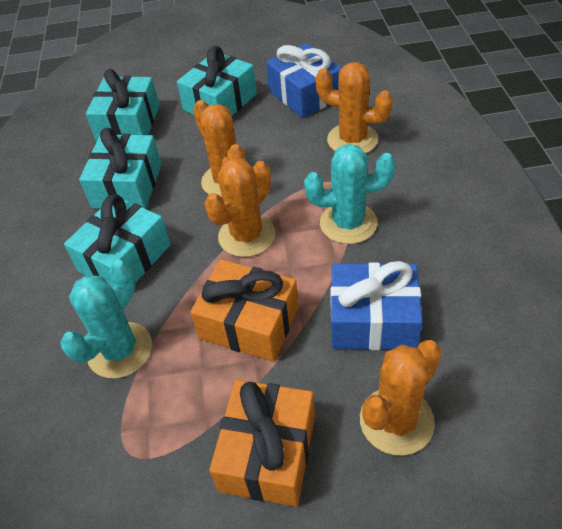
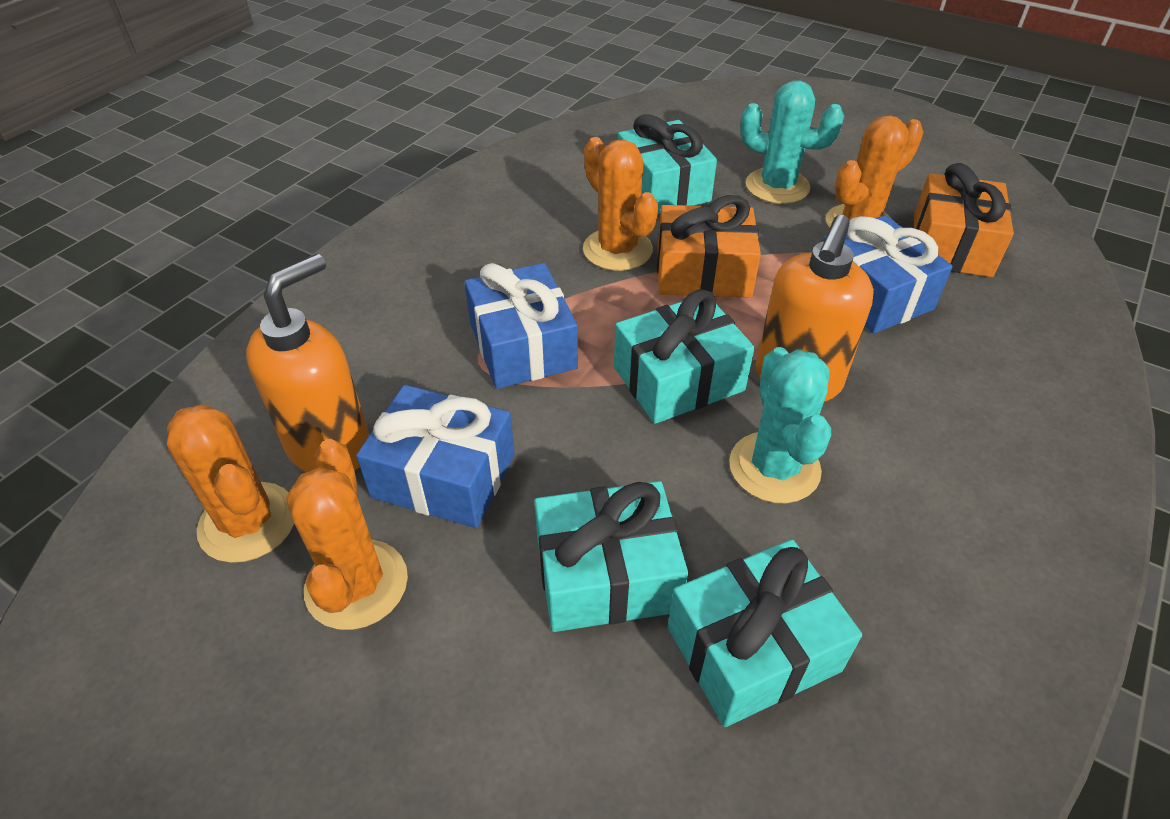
blue gift: 2 -> 3
orange soap dispenser: 0 -> 2

